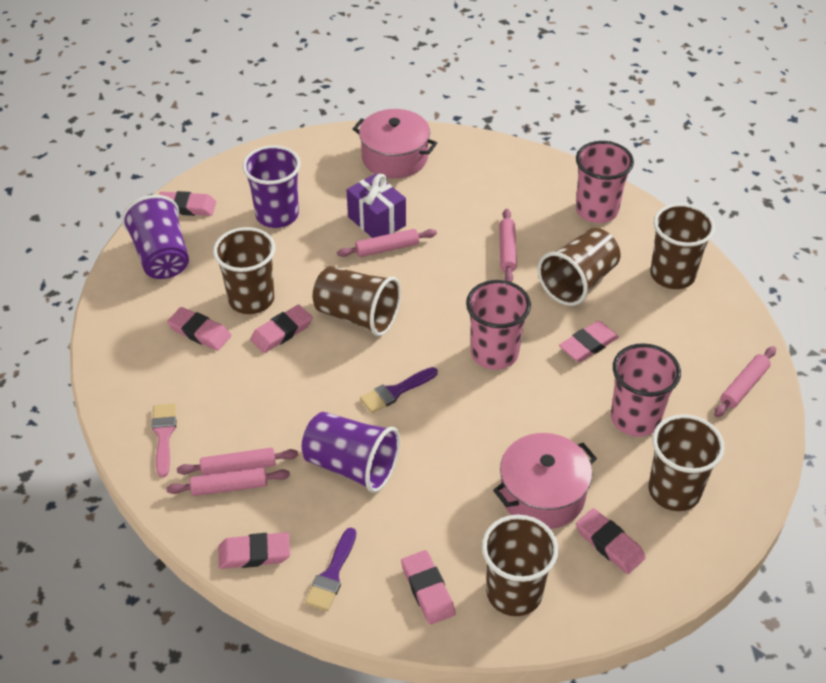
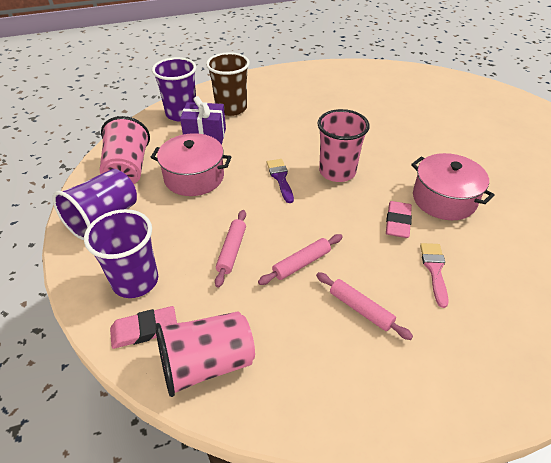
brown cup: 6 -> 1
pink eraser: 7 -> 2
pink rolling pin: 5 -> 3
purple brush: 2 -> 1

